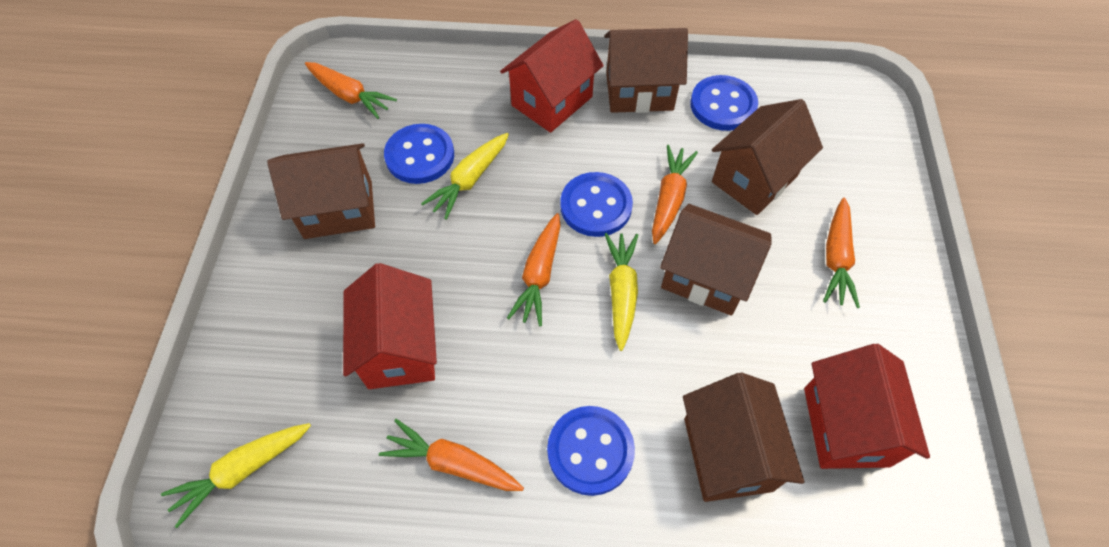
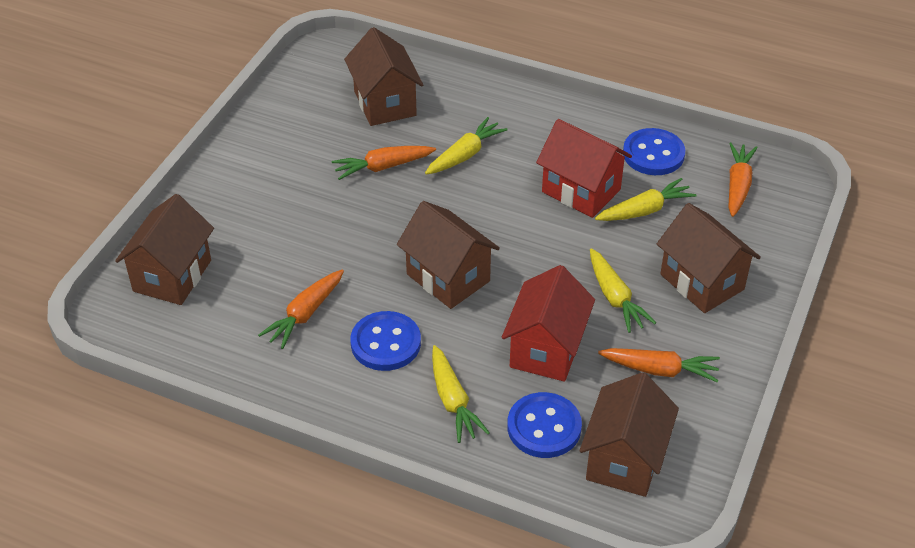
blue button: 4 -> 3
orange carrot: 5 -> 4
red house: 3 -> 2
yellow carrot: 3 -> 4

